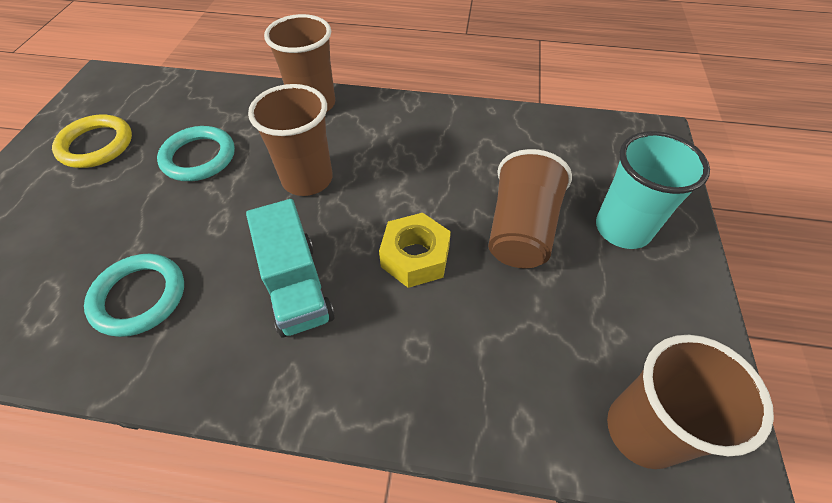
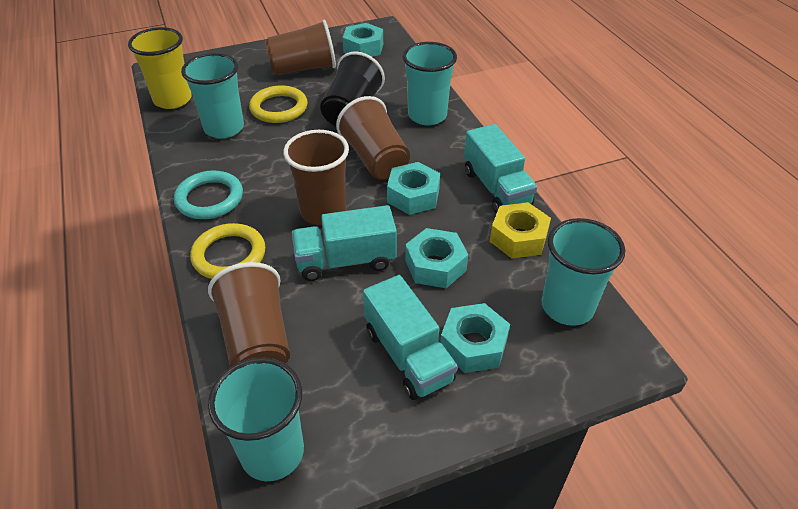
black cup: 0 -> 1
turquoise cup: 1 -> 4
turquoise nut: 0 -> 4
turquoise ring: 2 -> 1
turquoise truck: 1 -> 3
yellow cup: 0 -> 1
yellow ring: 1 -> 2

